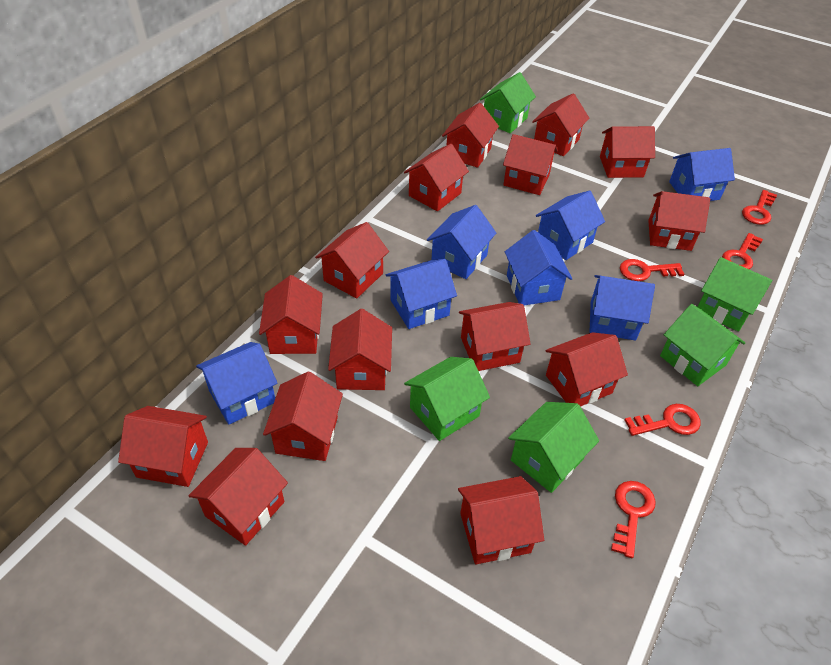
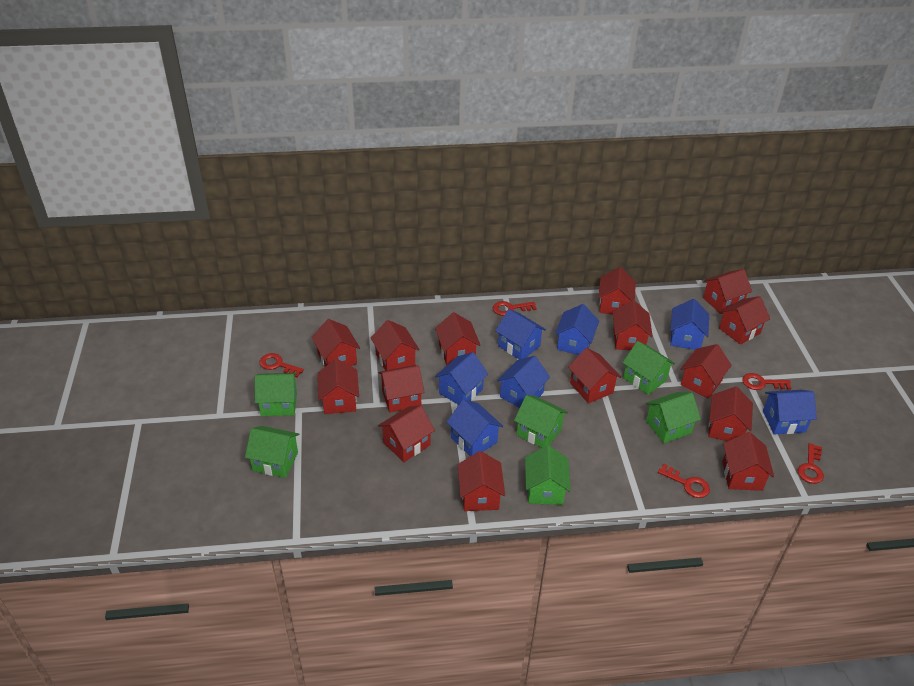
green house: 5 -> 6

